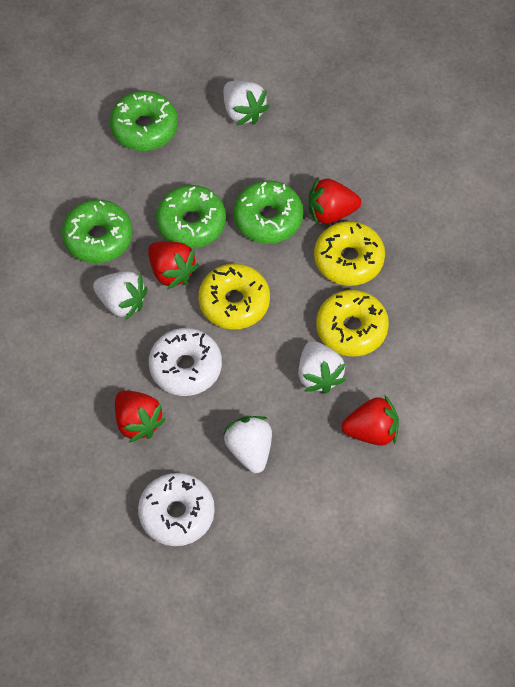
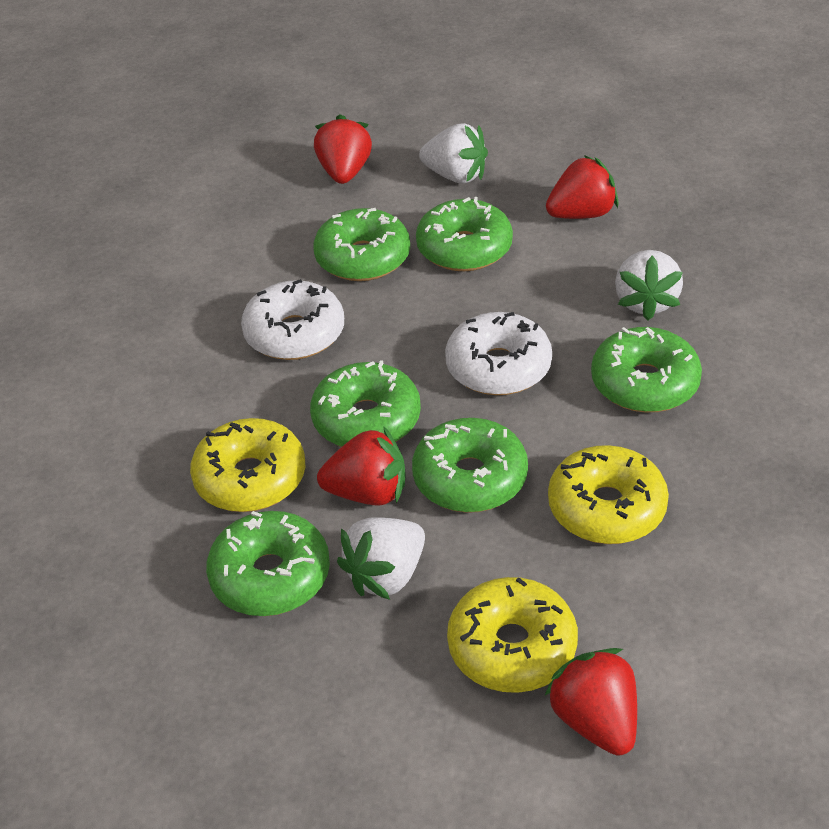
green donut: 4 -> 6
white strawberry: 4 -> 3

